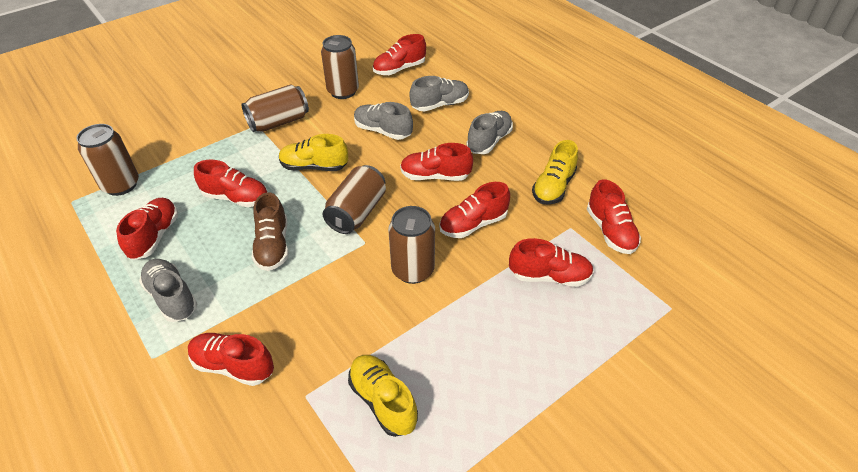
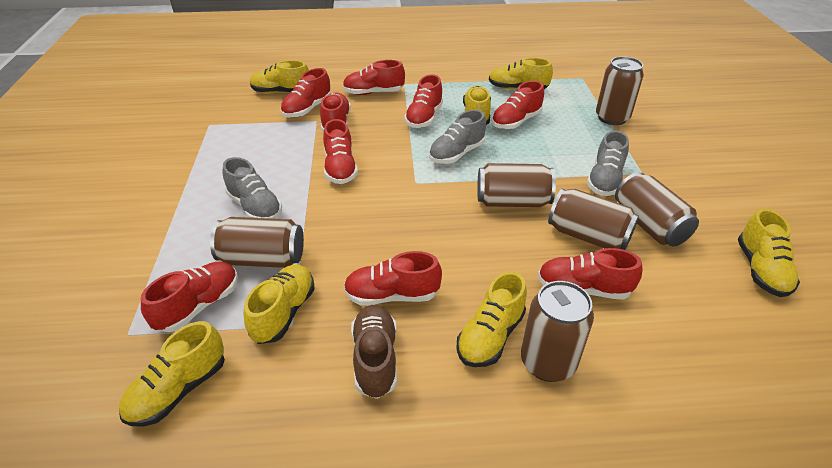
brown can: 5 -> 6
grey shoe: 4 -> 3
red shoe: 8 -> 9
yellow shoe: 3 -> 7

